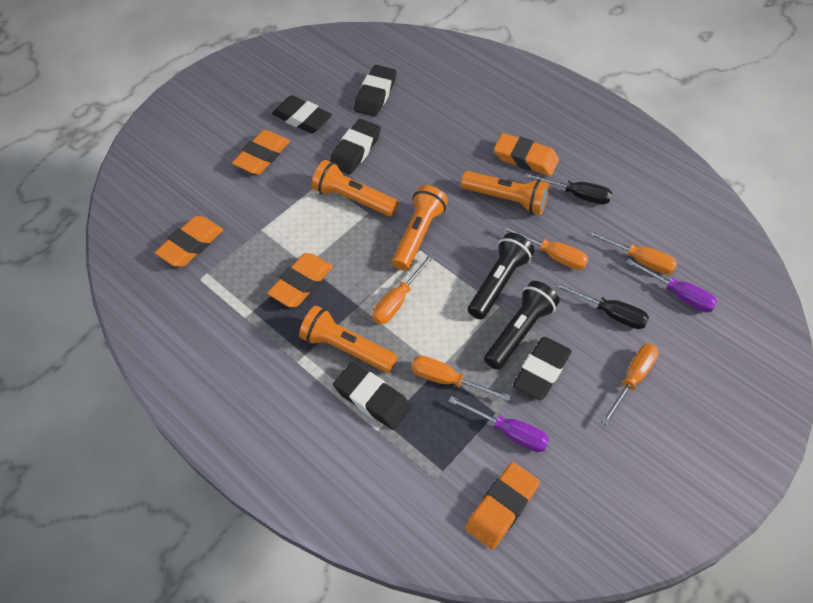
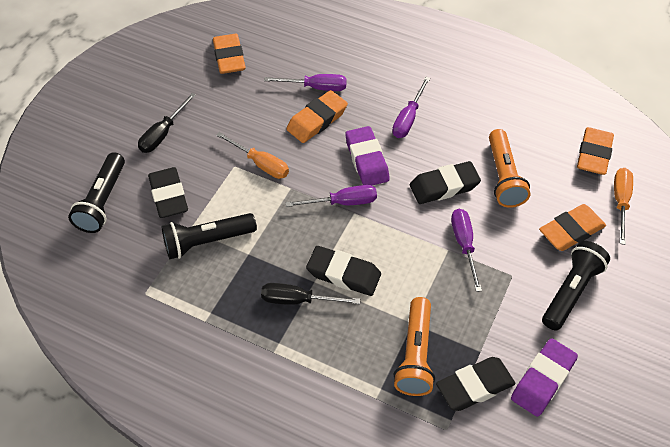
black eraser: 5 -> 4
black flashlight: 2 -> 3
orange eraser: 5 -> 4
orange flashlight: 4 -> 2
orange screwdriver: 5 -> 2
purple eraser: 0 -> 2
purple screwdriver: 2 -> 4

